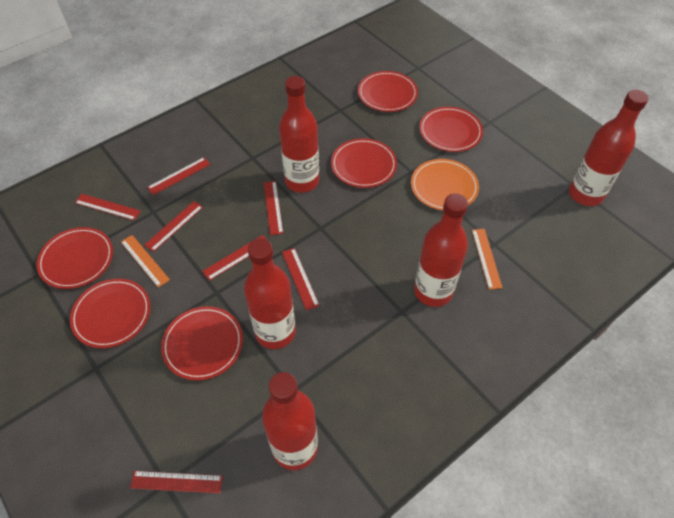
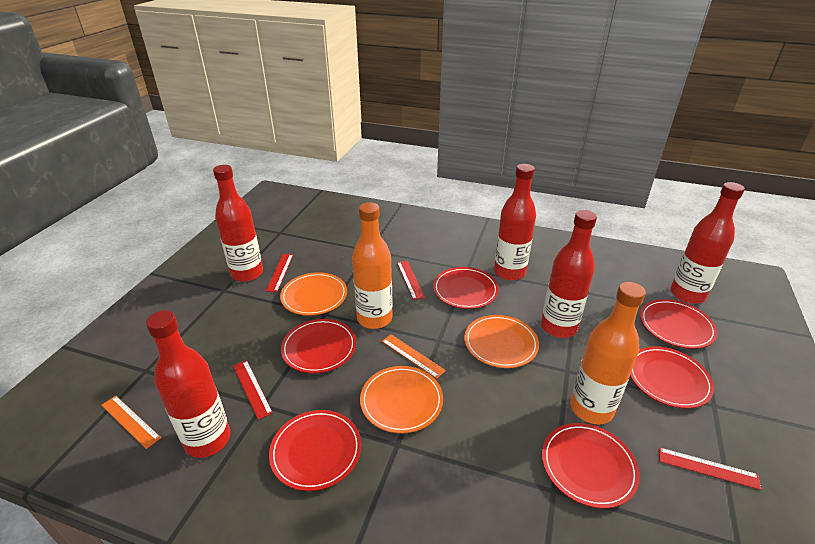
orange bottle: 0 -> 2
orange plate: 1 -> 3
red ruler: 7 -> 4

